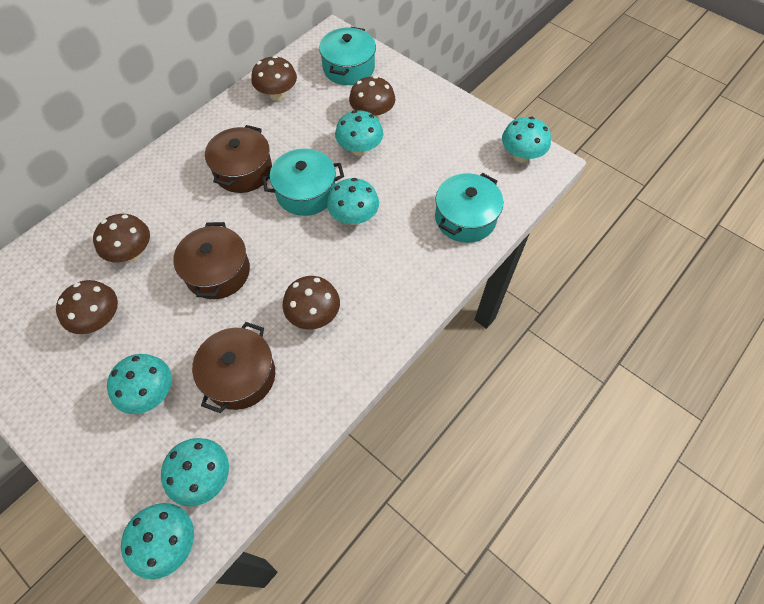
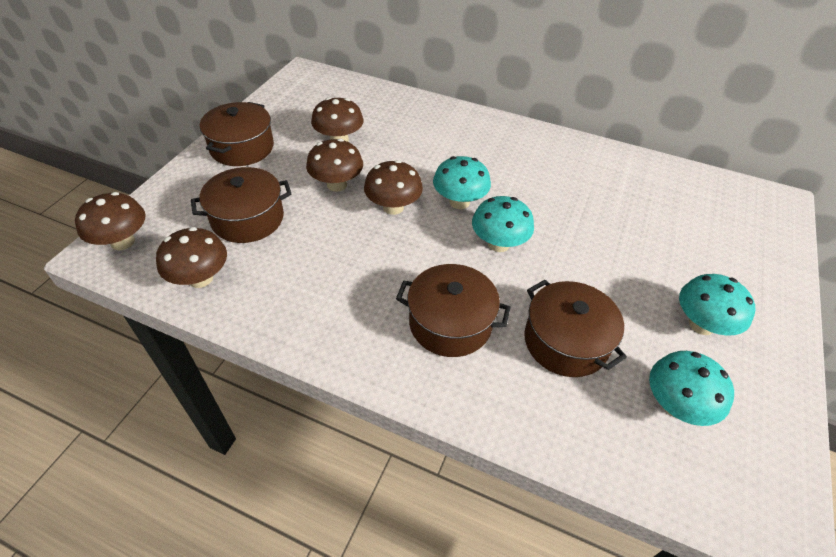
brown pot: 3 -> 4
turquoise mushroom: 6 -> 4
turquoise pot: 3 -> 0

